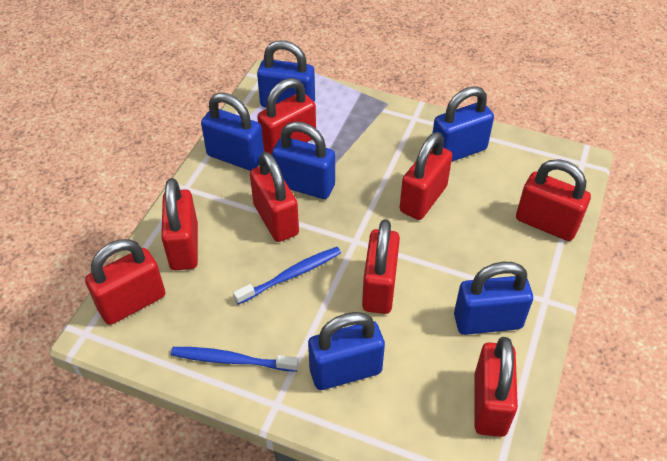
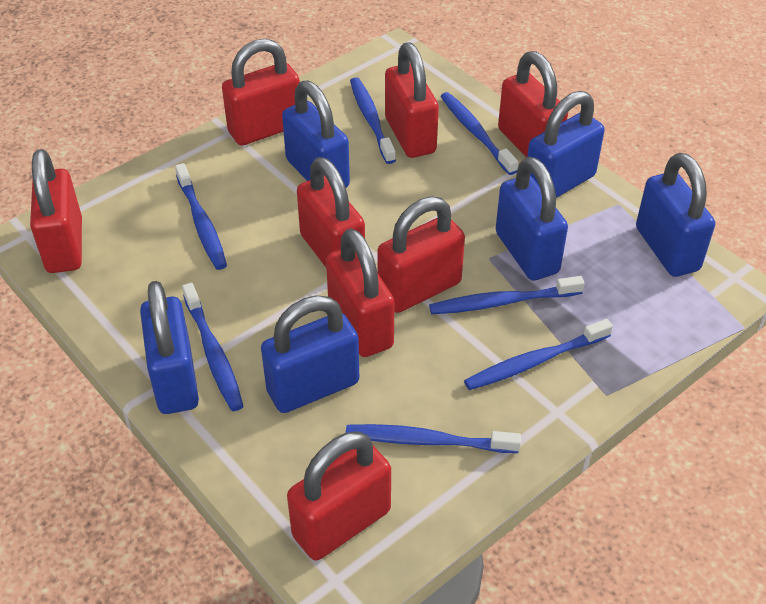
blue toothbrush: 2 -> 7

